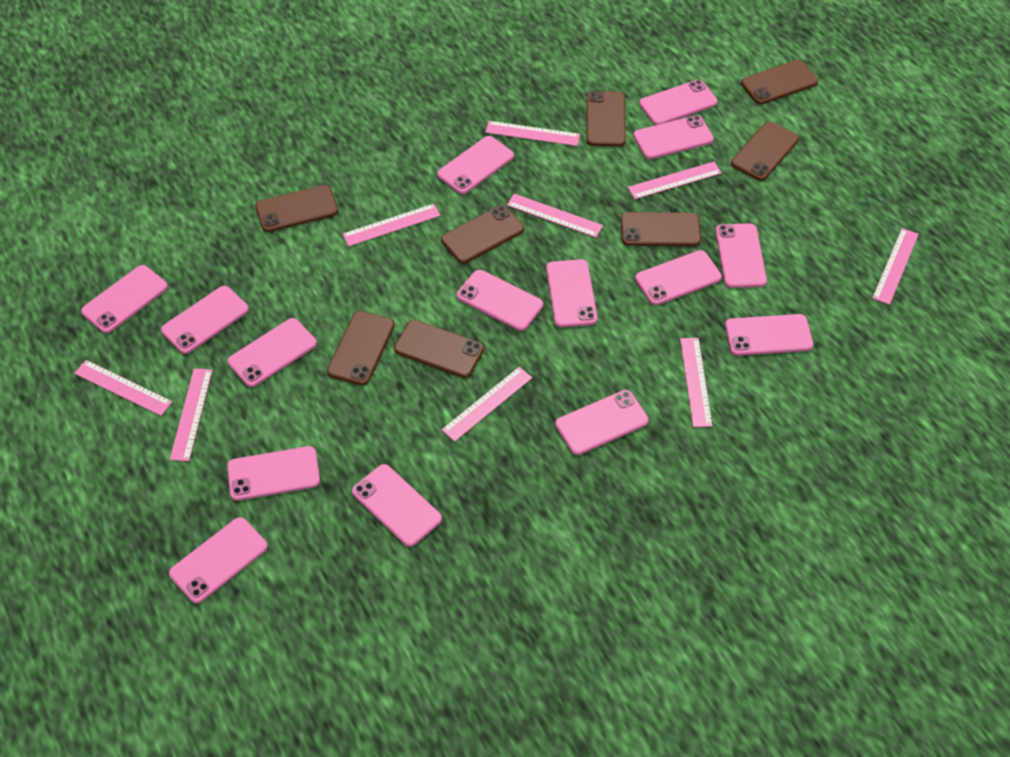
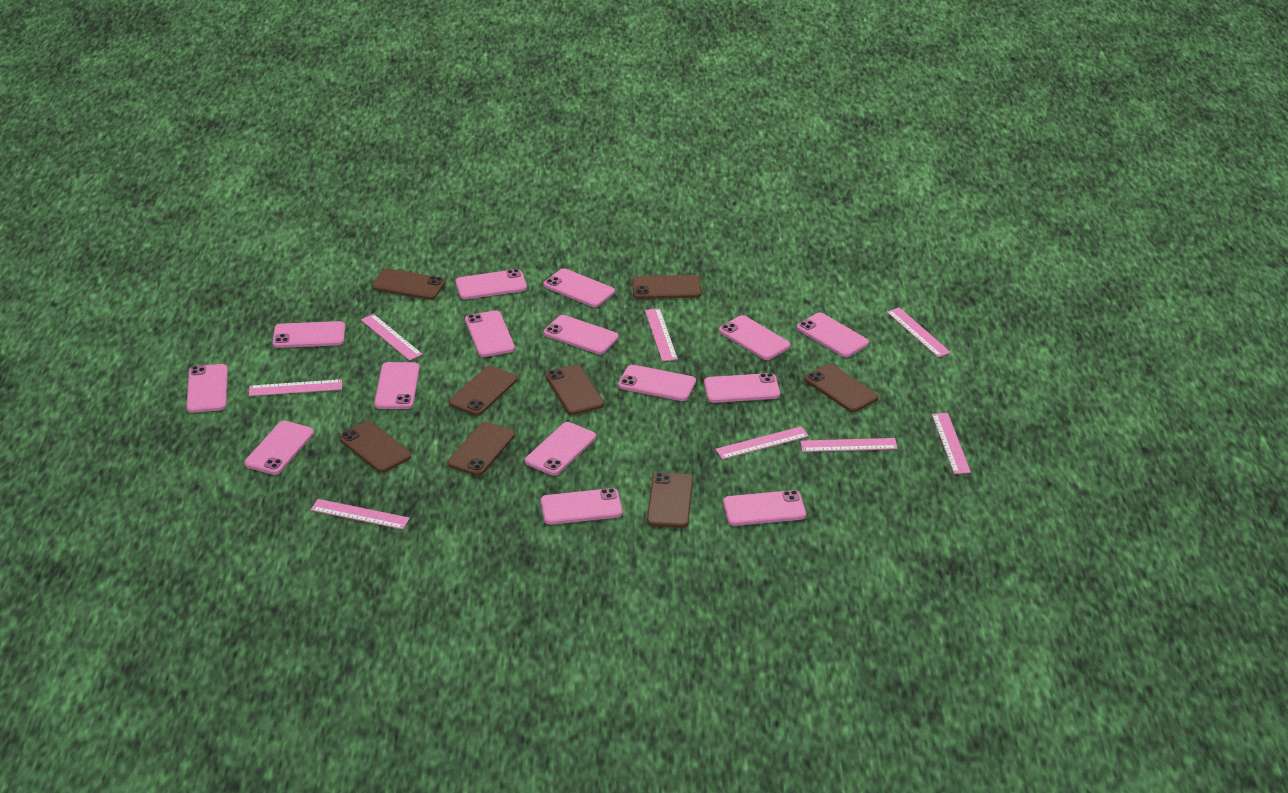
pink ruler: 9 -> 8

